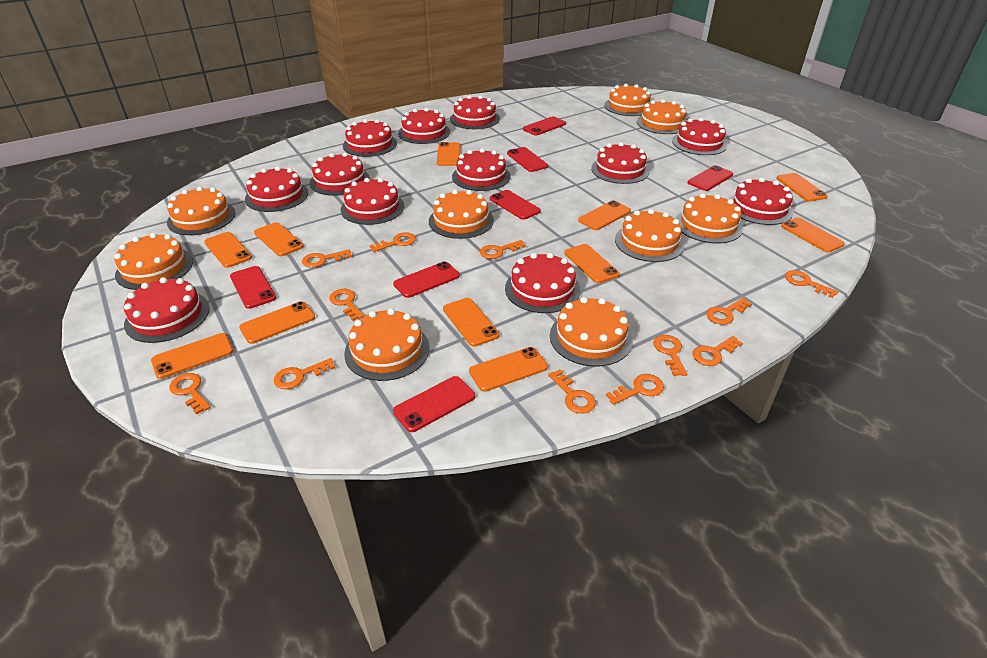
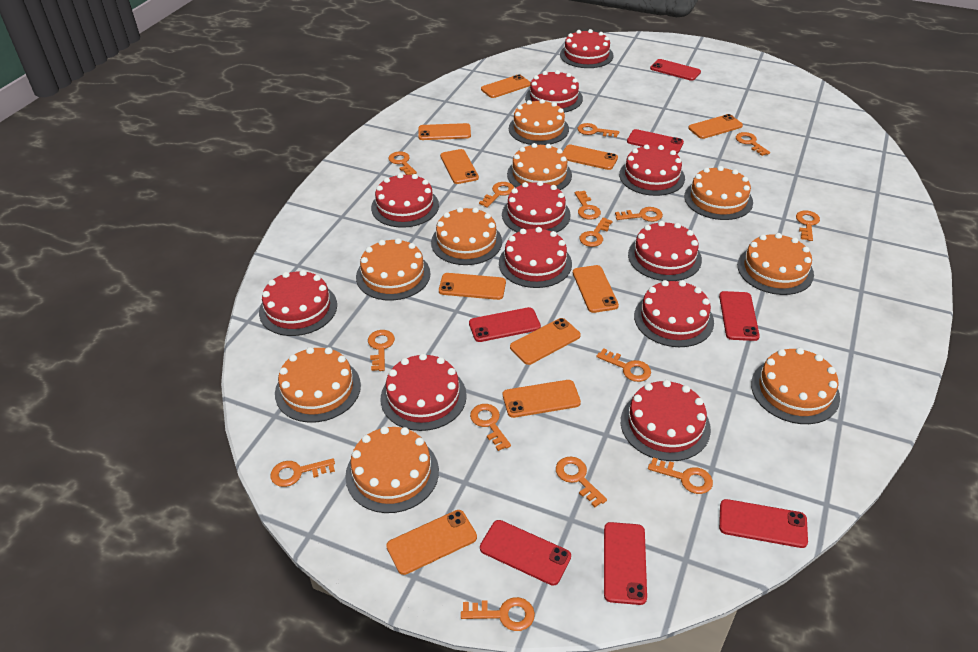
orange key: 12 -> 15
orange phone: 11 -> 10
red cake: 12 -> 11

